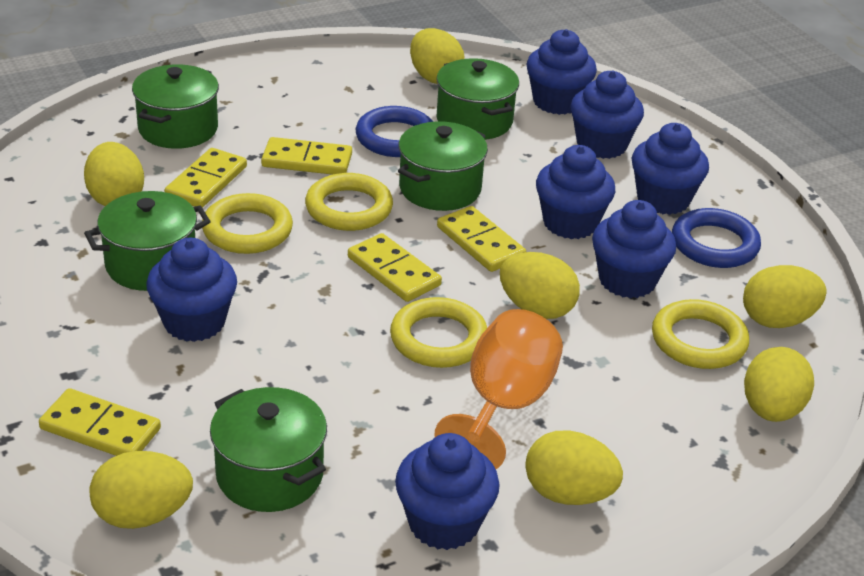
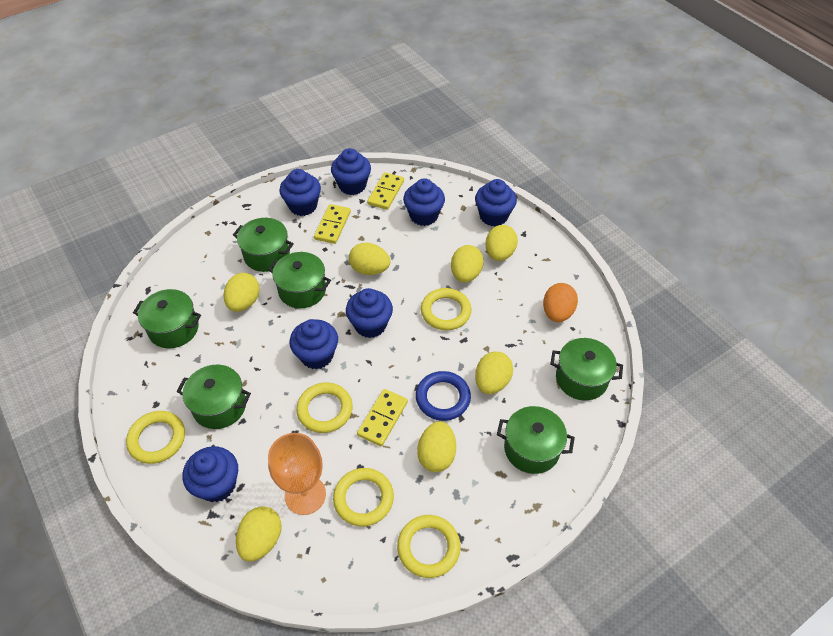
blue ring: 2 -> 1
green pot: 5 -> 6
orange egg: 0 -> 1
yellow domino: 5 -> 3
yellow ring: 4 -> 5

